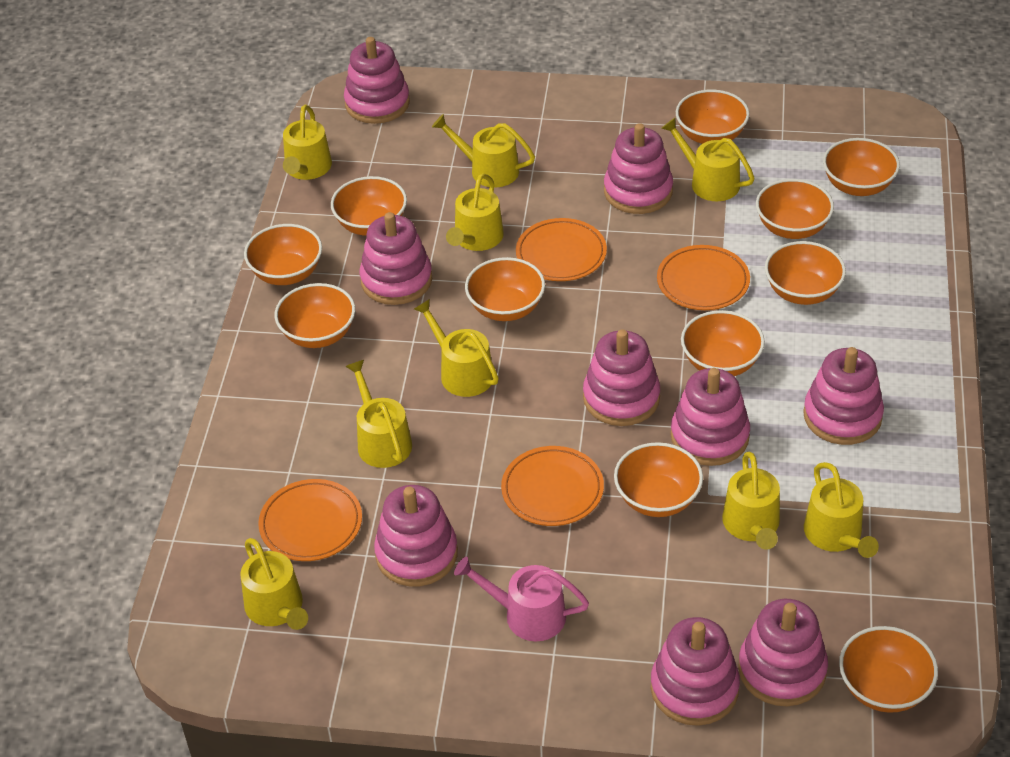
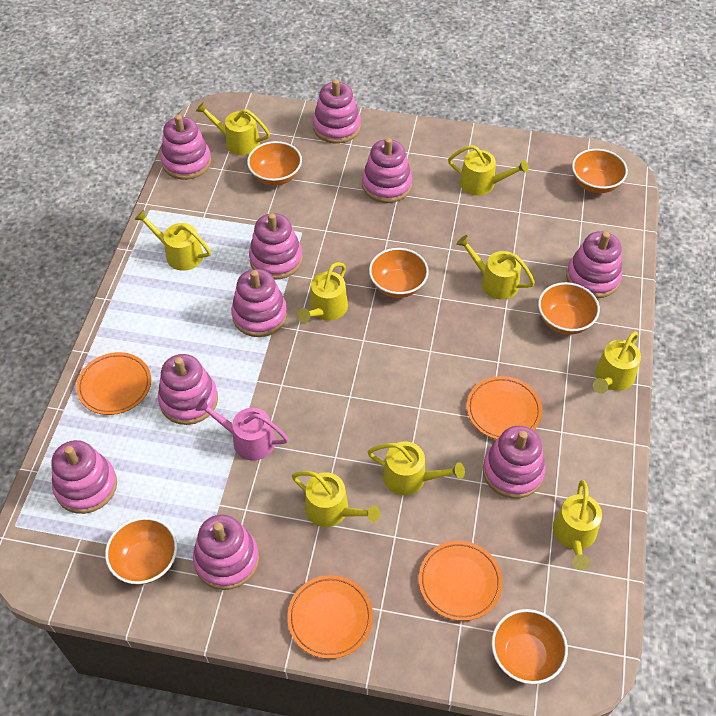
orange bowl: 11 -> 6
pink stacking toy: 9 -> 10

